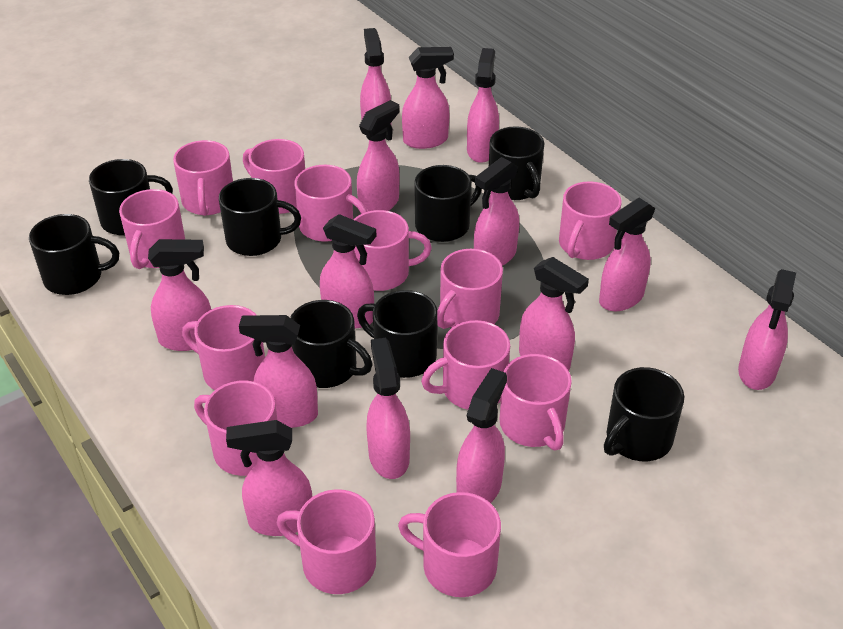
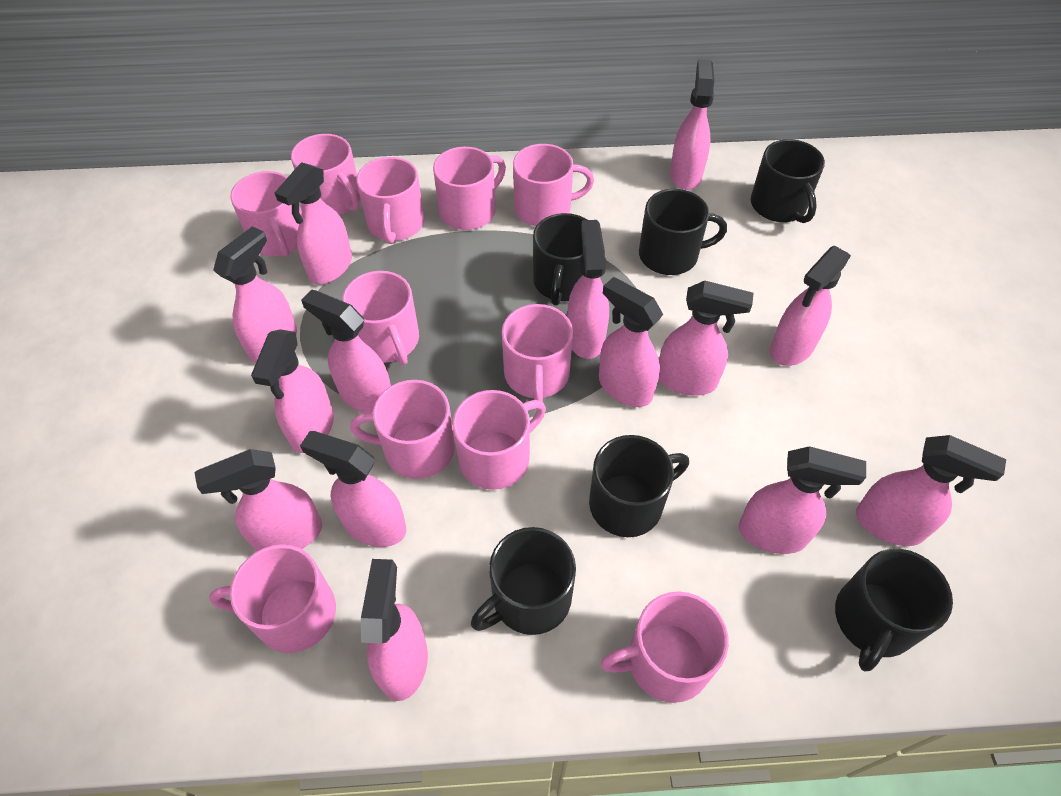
black mug: 8 -> 6
pink mug: 13 -> 11

